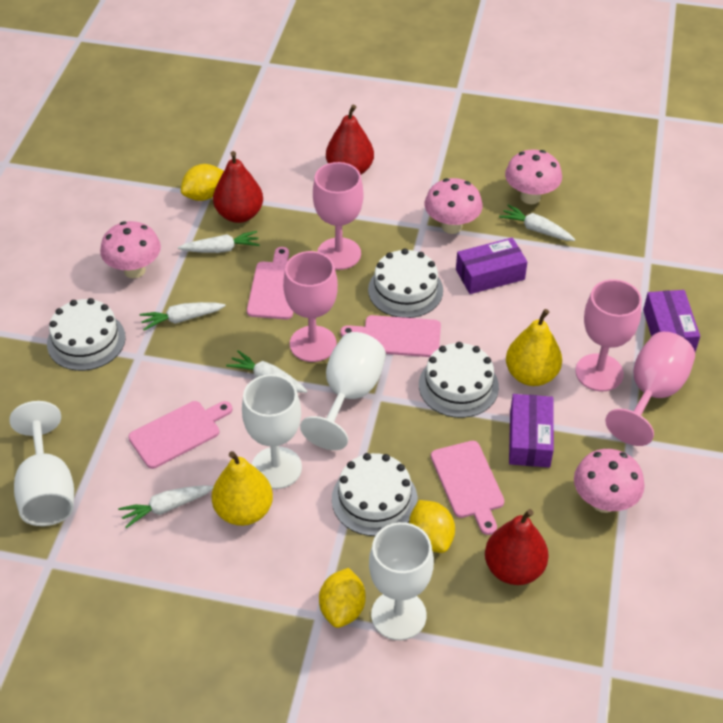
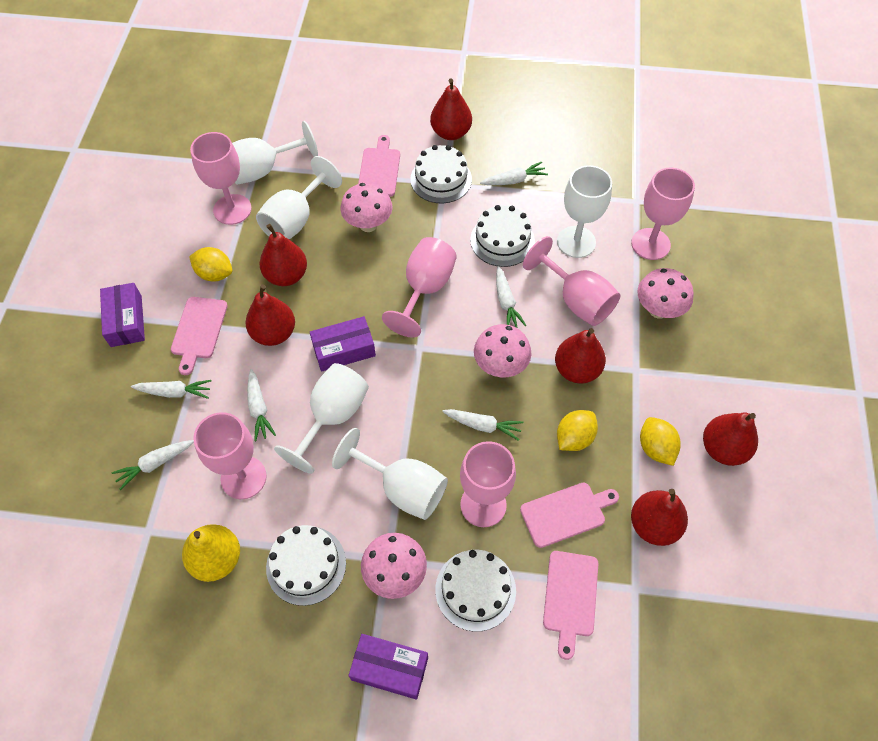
pink goblet: 4 -> 6
red pear: 3 -> 6
white carrot: 5 -> 6
white goblet: 4 -> 5
yellow pear: 2 -> 1

